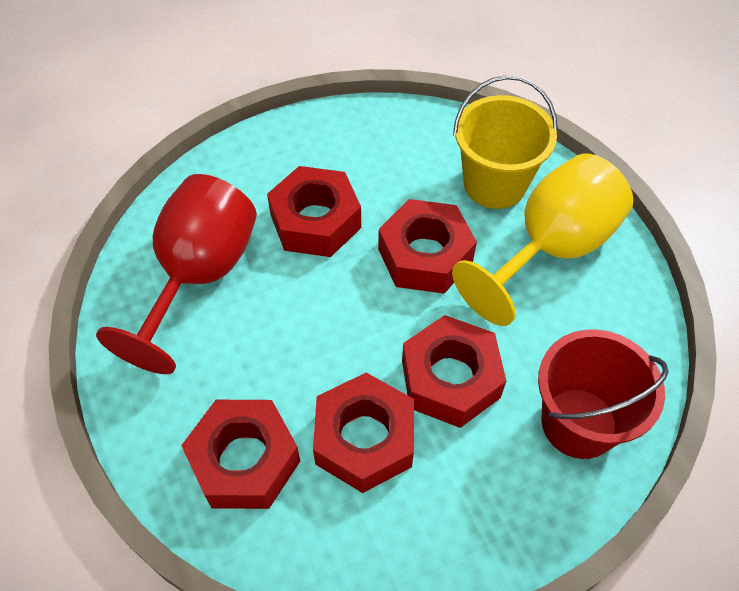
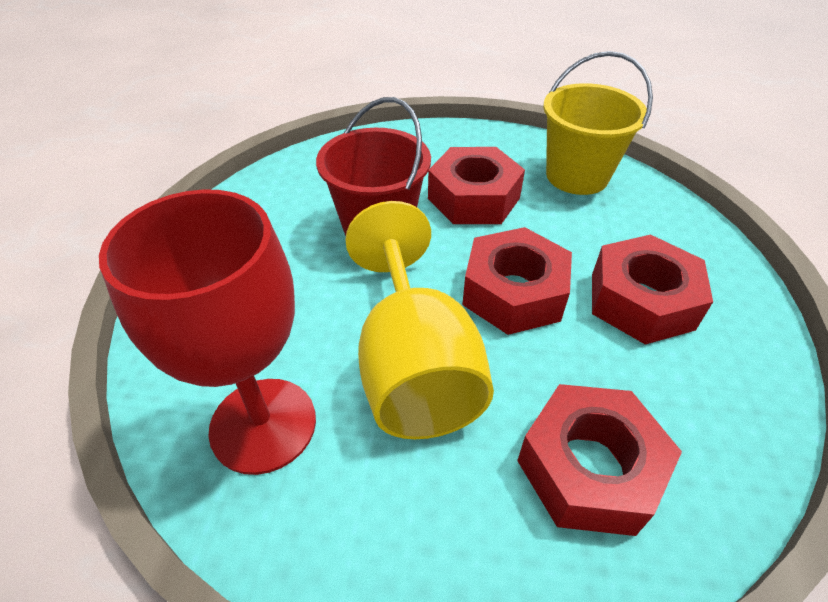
red nut: 5 -> 4

